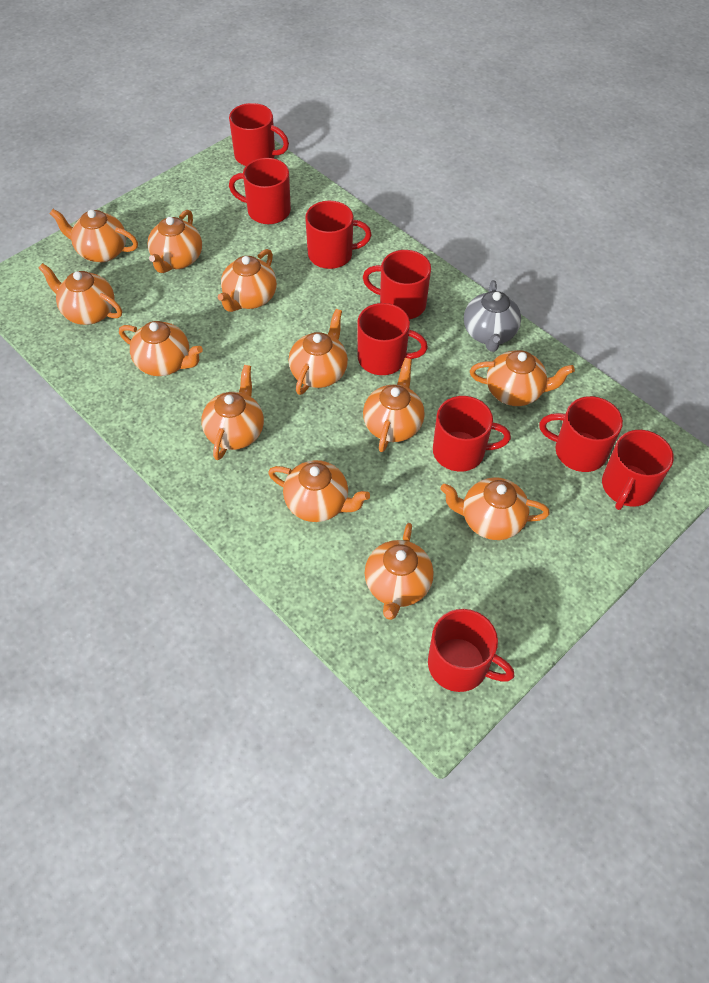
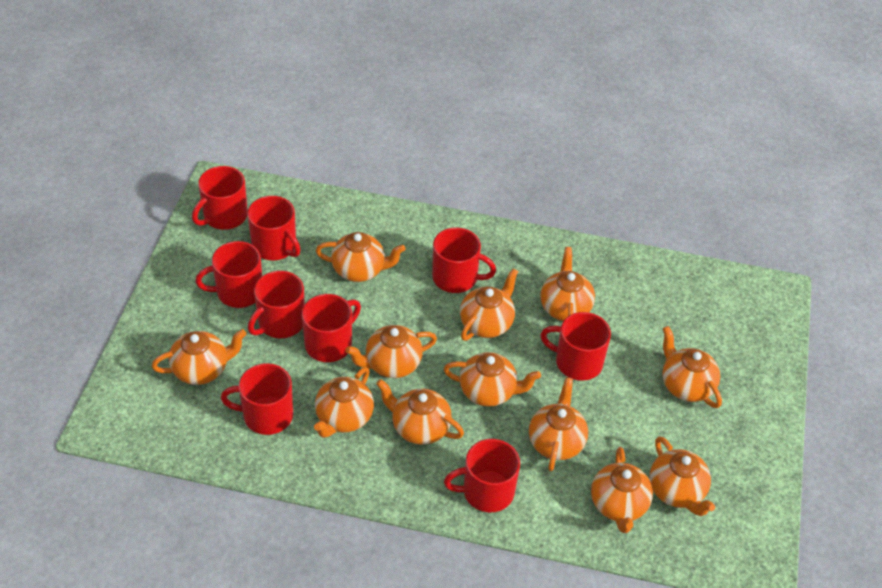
grey teapot: 1 -> 0

